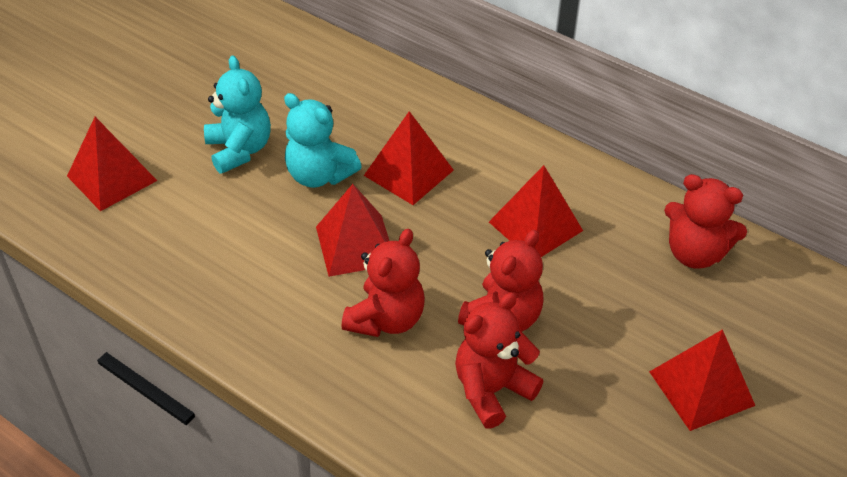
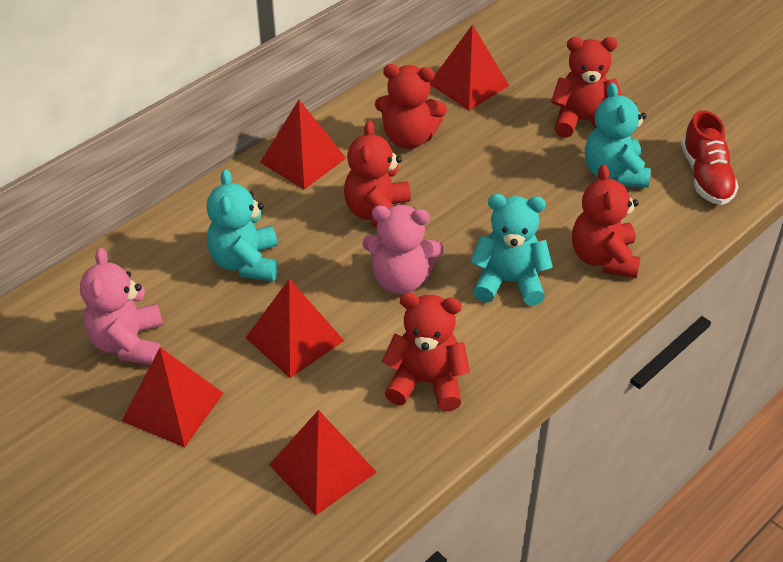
pink teddy bear: 0 -> 2
red shoe: 0 -> 1
red teddy bear: 4 -> 5
turquoise teddy bear: 2 -> 3

